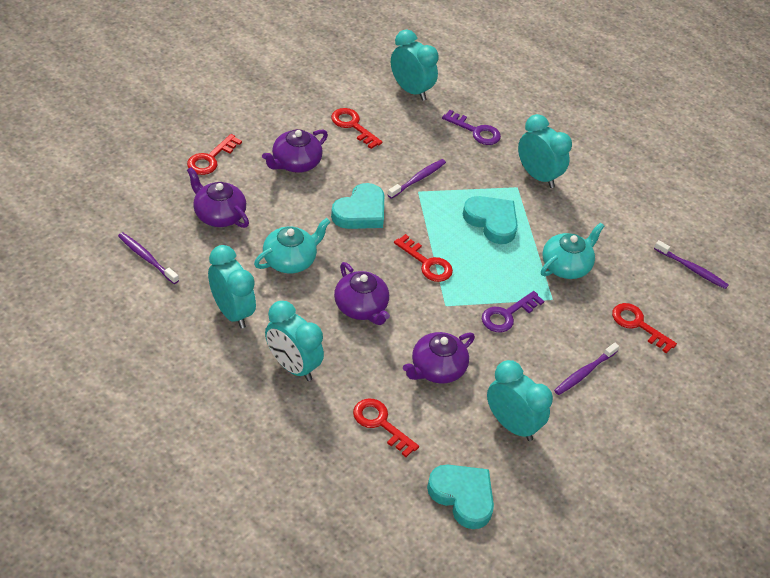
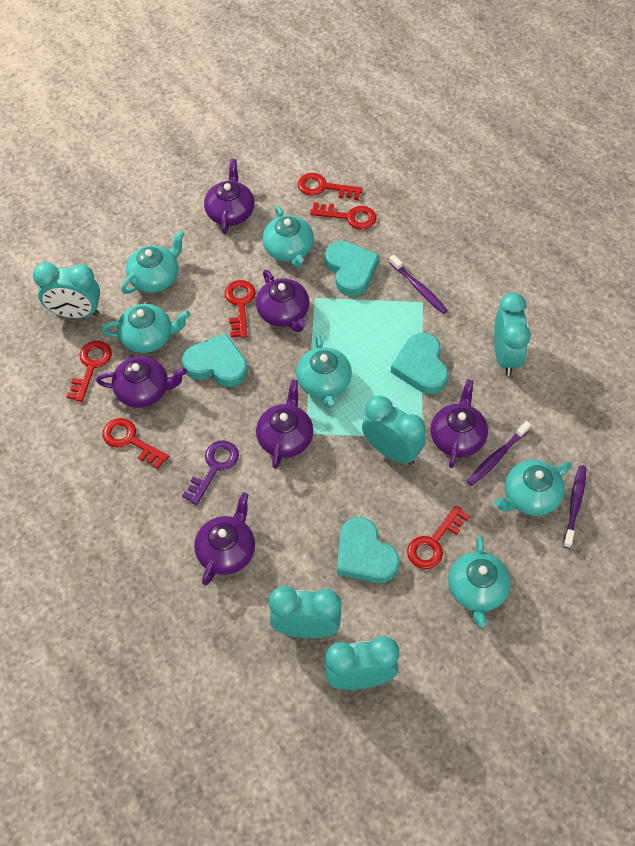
purple key: 2 -> 1
purple teapot: 4 -> 6
purple toothbrush: 4 -> 3
red key: 5 -> 6
turquoise heart: 3 -> 4
turquoise teapot: 2 -> 6

